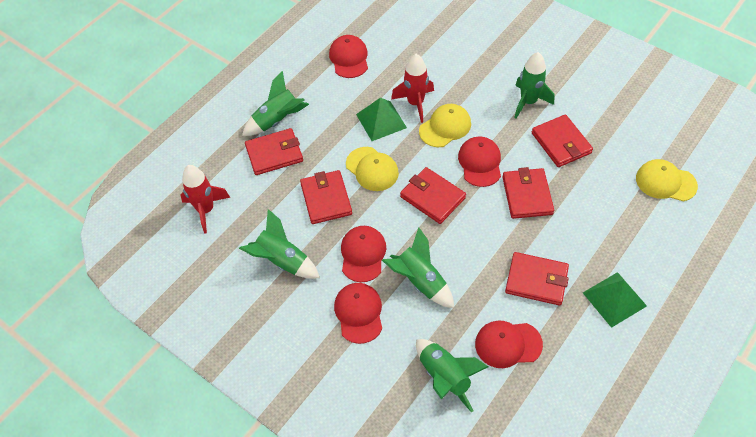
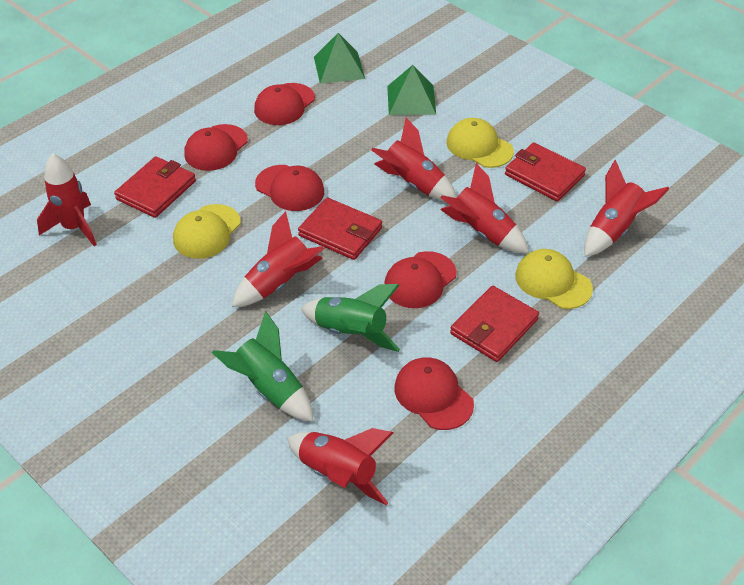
green rocket: 5 -> 2
red rocket: 2 -> 6
red wallet: 6 -> 4

